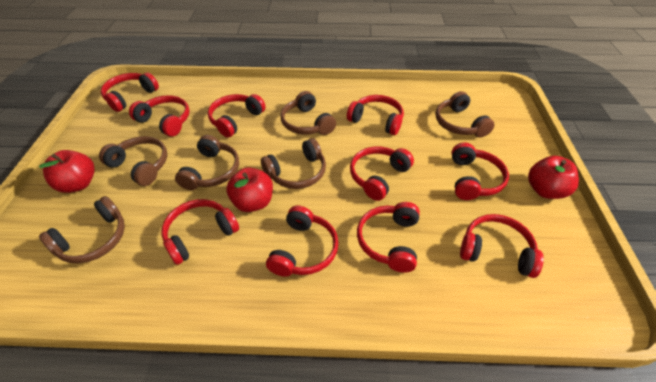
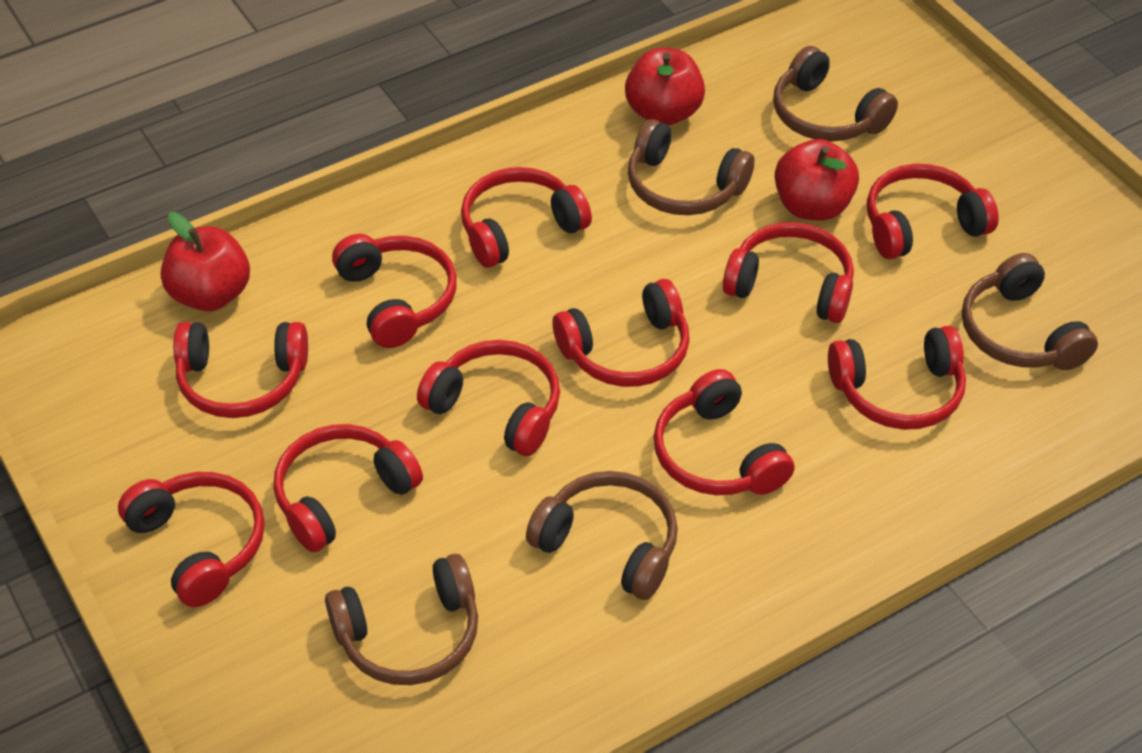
brown headphones: 6 -> 5
red headphones: 10 -> 11

